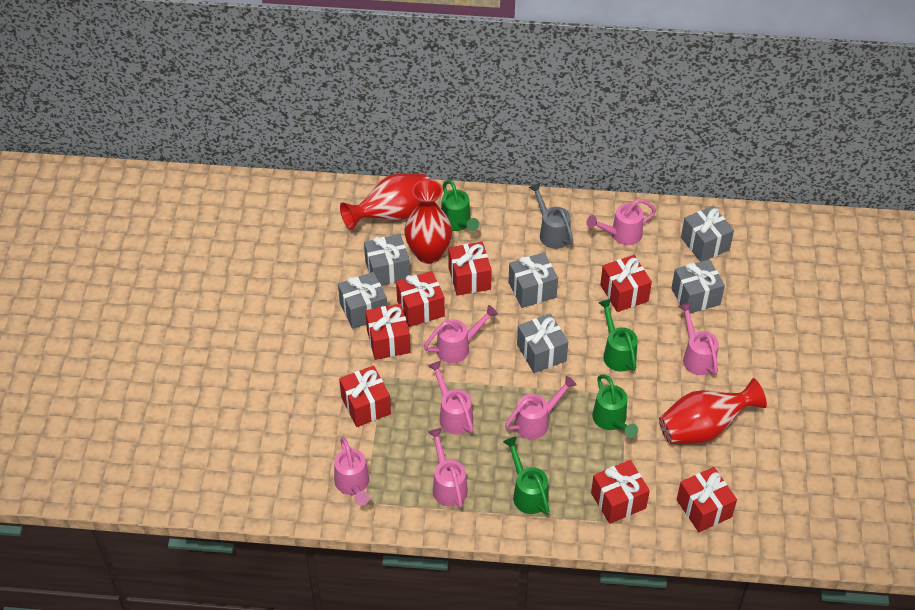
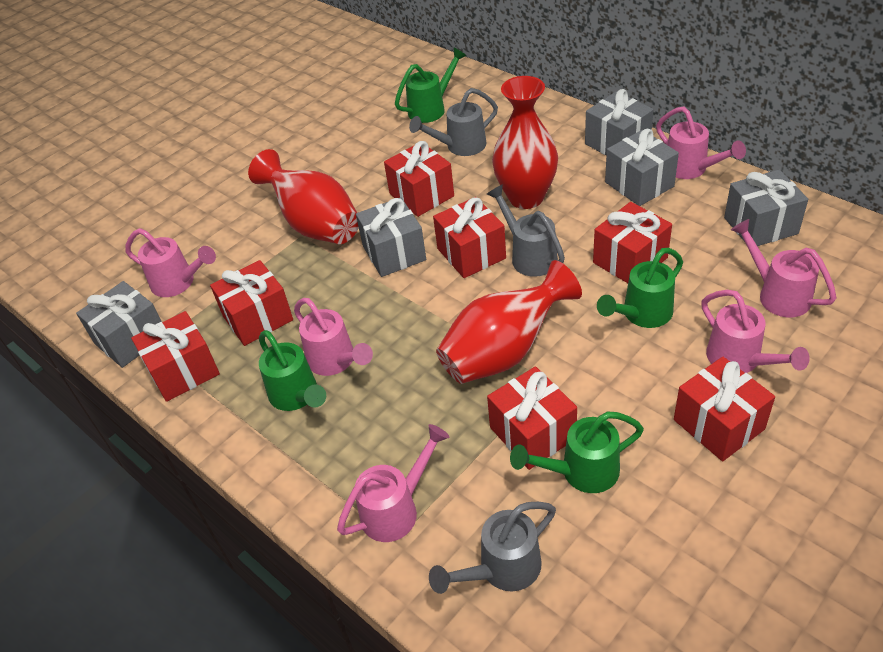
grey gift: 6 -> 5
grey watering can: 1 -> 3
pink watering can: 7 -> 6

